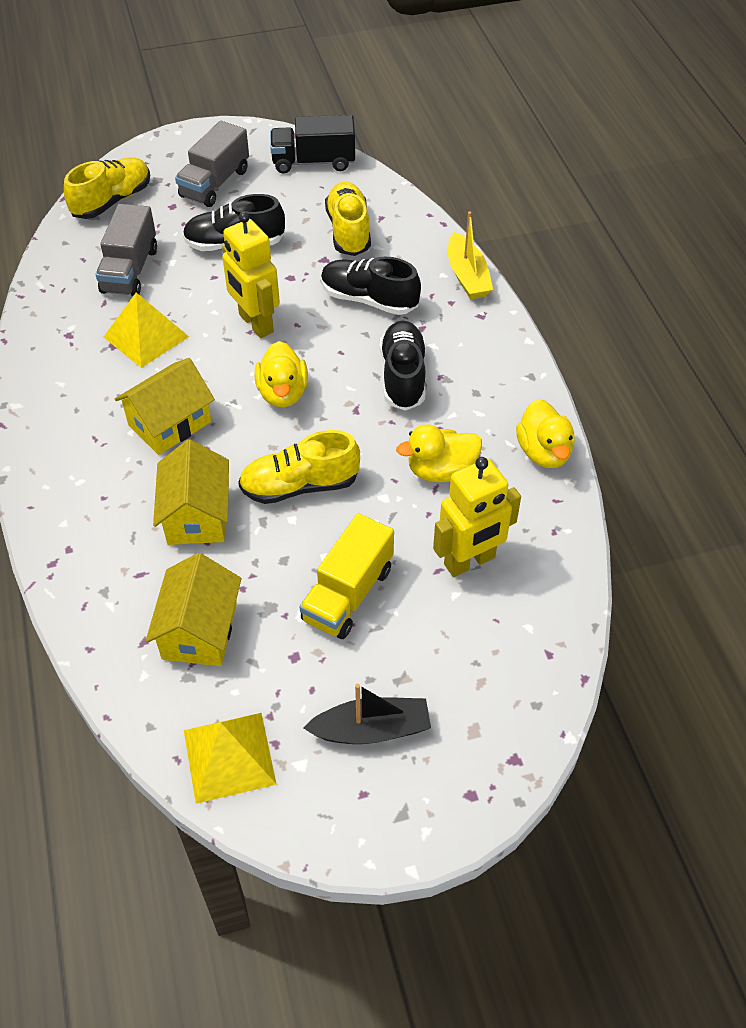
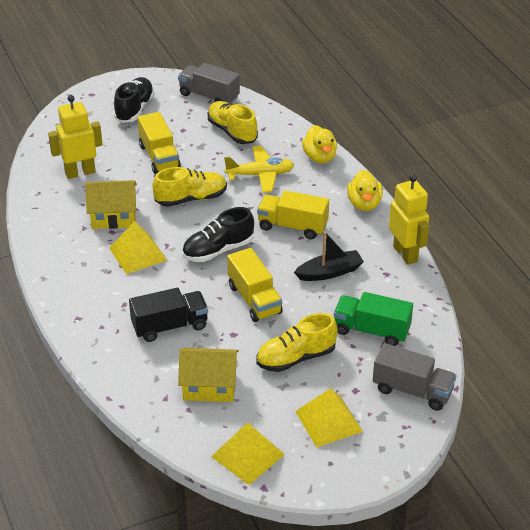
black shoe: 3 -> 2
green truck: 0 -> 1
yellow boat: 1 -> 0
yellow duck: 3 -> 2
yellow house: 3 -> 2
yellow plane: 0 -> 1
yellow pyramid: 2 -> 3
yellow truck: 1 -> 3

